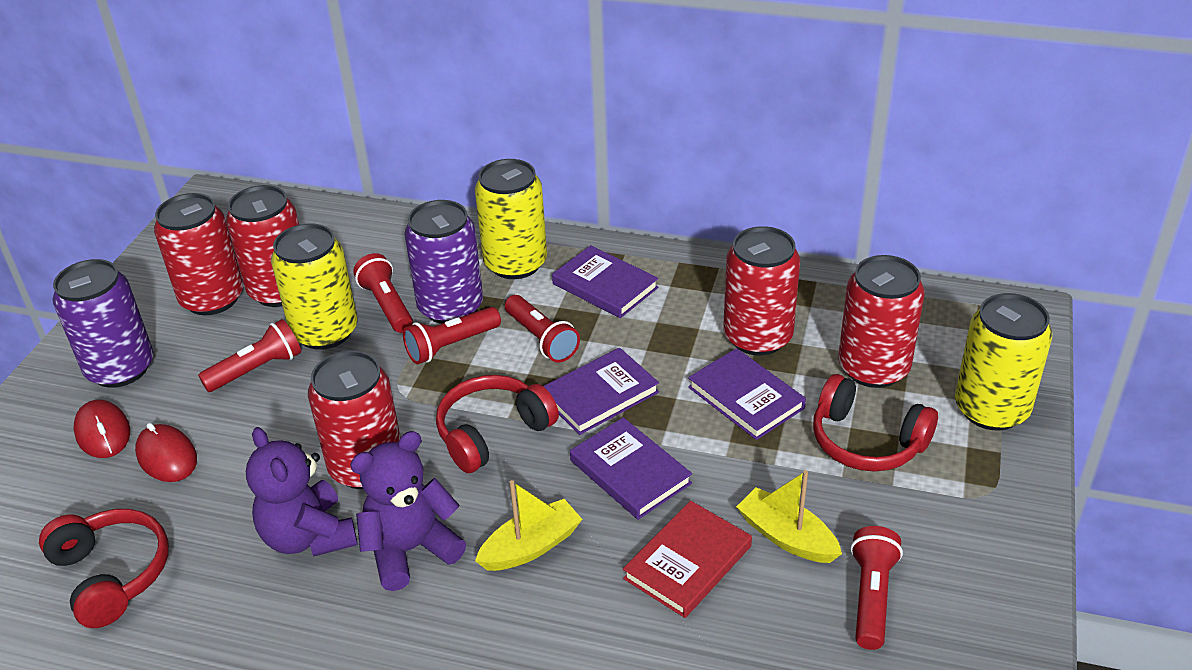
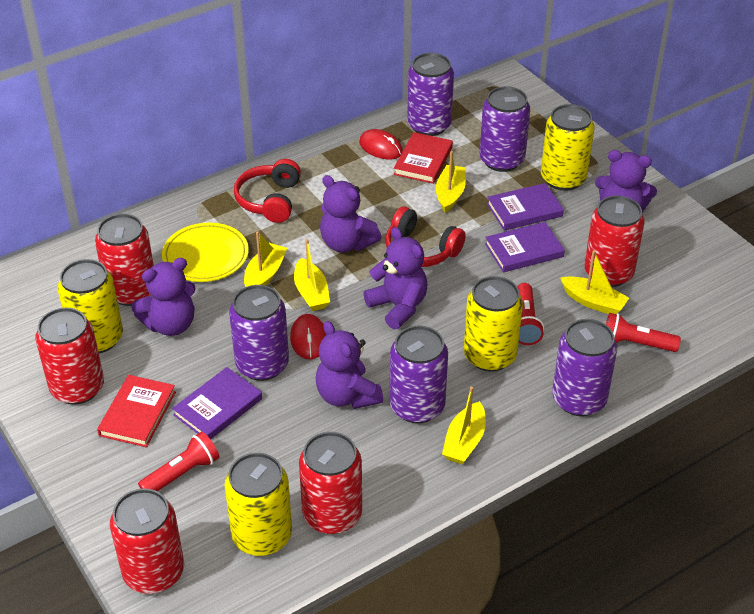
purple book: 4 -> 3
purple can: 2 -> 5
purple teddy bear: 2 -> 5
red book: 1 -> 2
red flashlight: 5 -> 3
red headphones: 3 -> 2
yellow boat: 2 -> 5
yellow can: 3 -> 4
yellow plate: 0 -> 1

